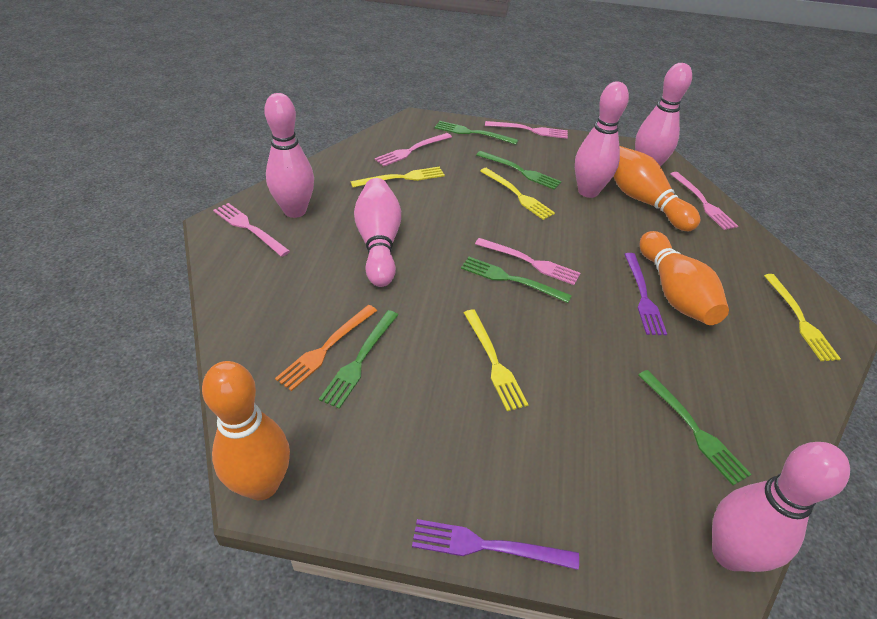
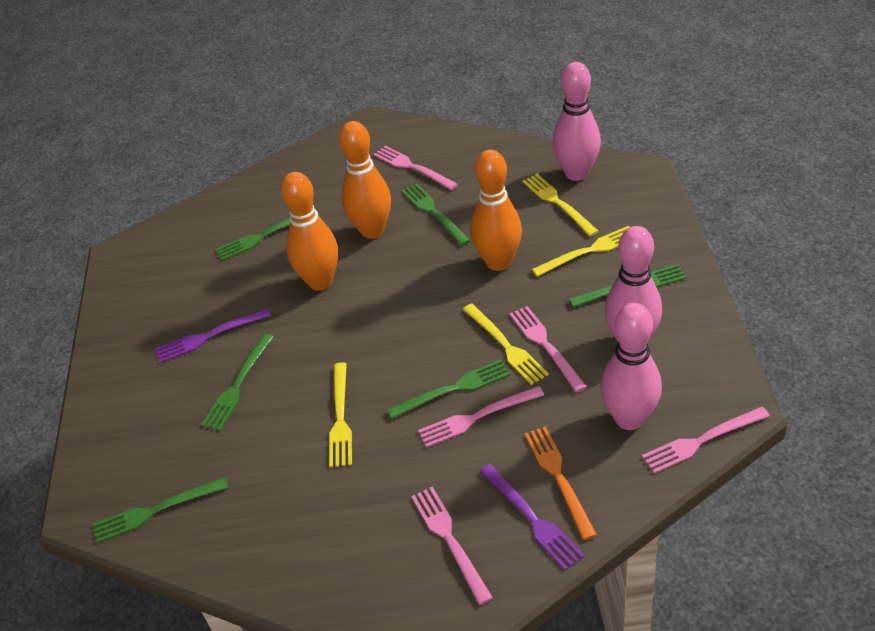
green fork: 5 -> 6
pink bowling pin: 5 -> 3

